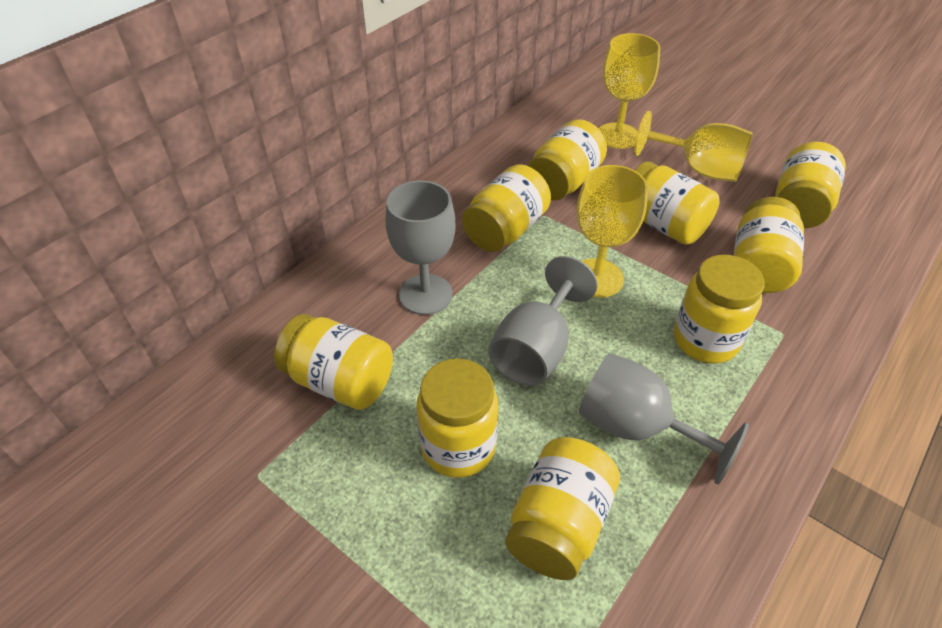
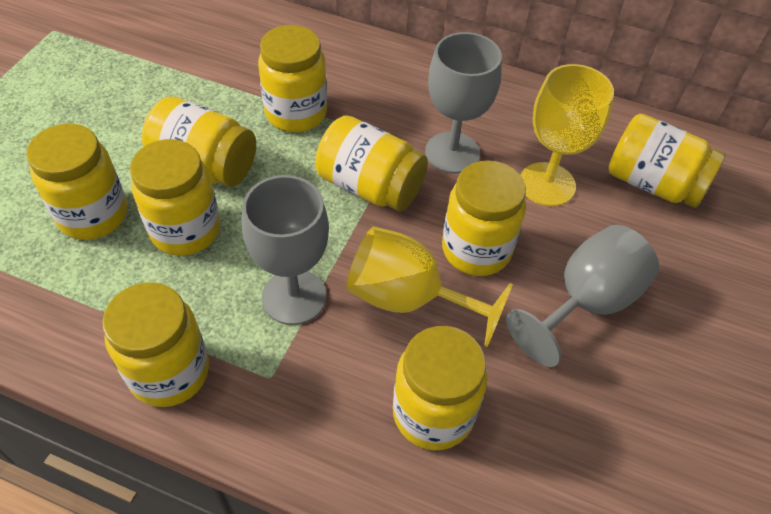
yellow goblet: 3 -> 2

